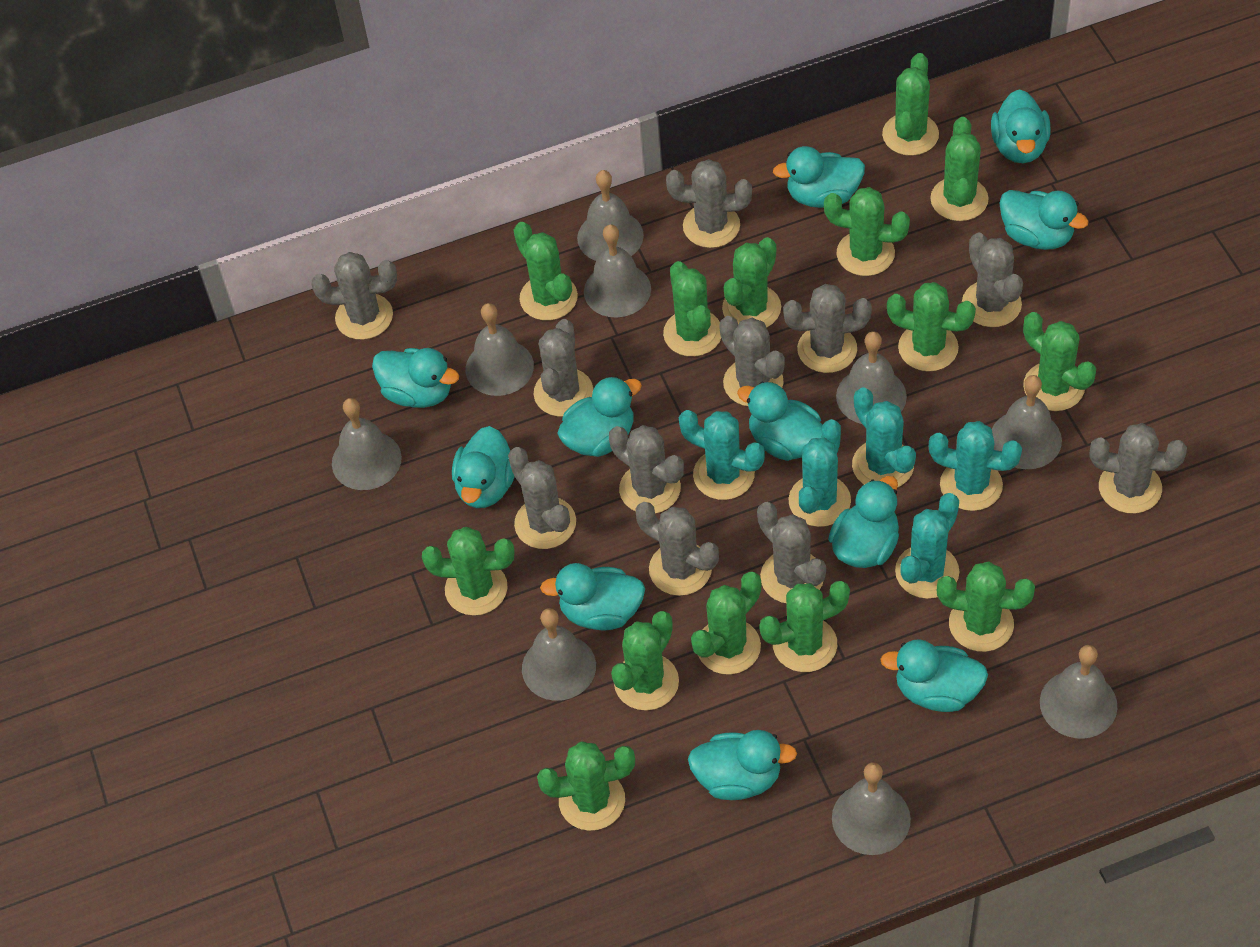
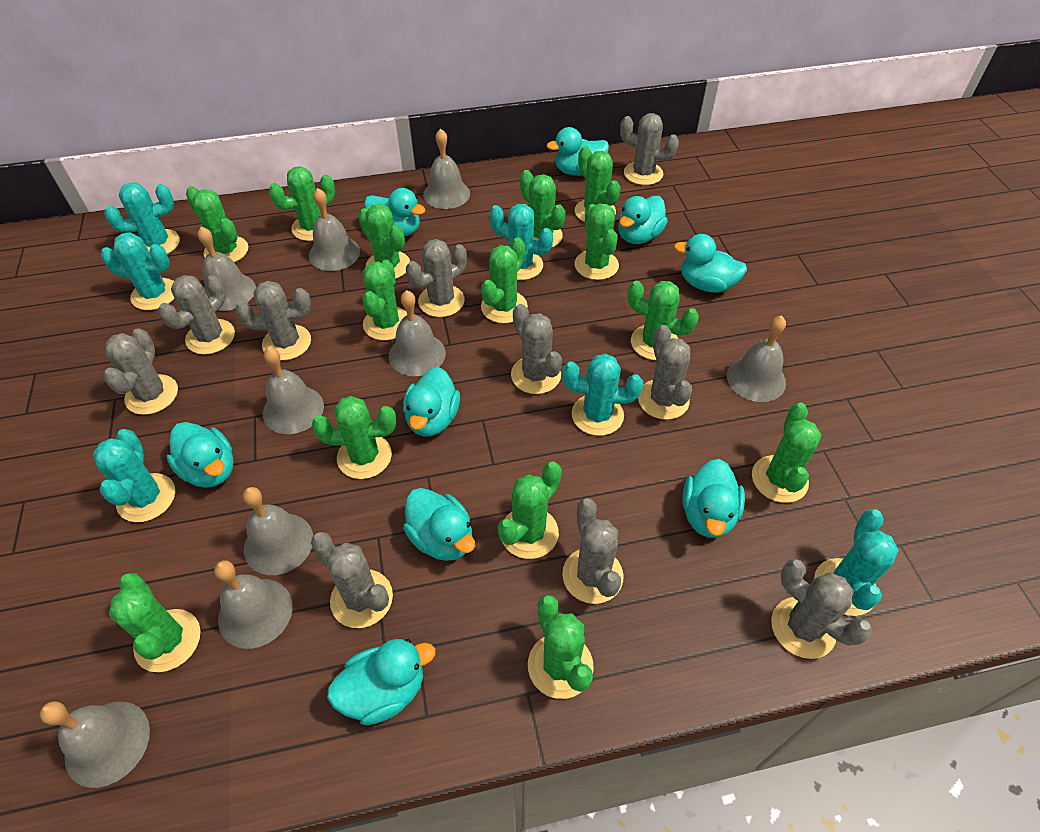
grey cactus: 11 -> 10
turquoise cactus: 5 -> 6
turquoise duck: 11 -> 9

